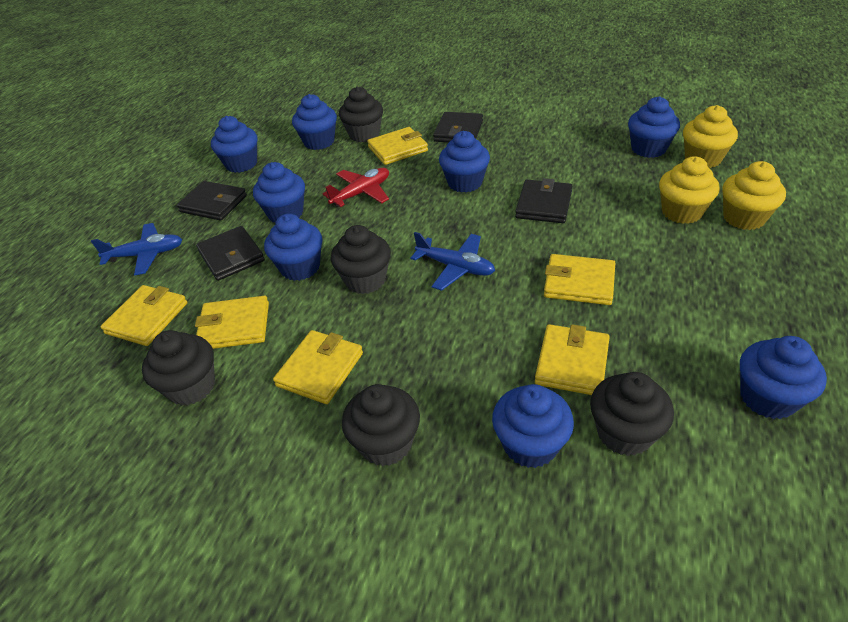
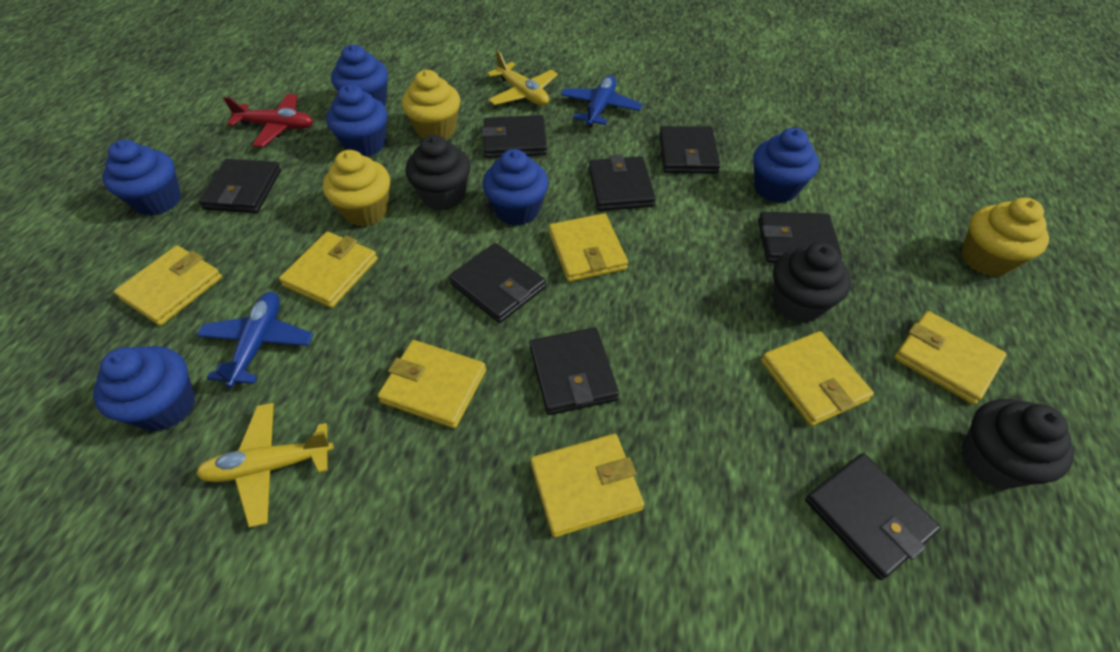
black cupcake: 5 -> 3
black wallet: 4 -> 8
blue cupcake: 8 -> 6
yellow plane: 0 -> 2
yellow wallet: 6 -> 7

